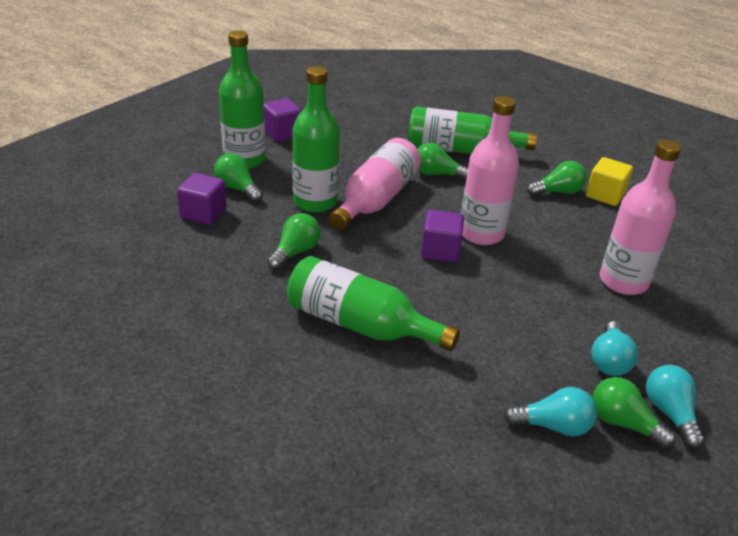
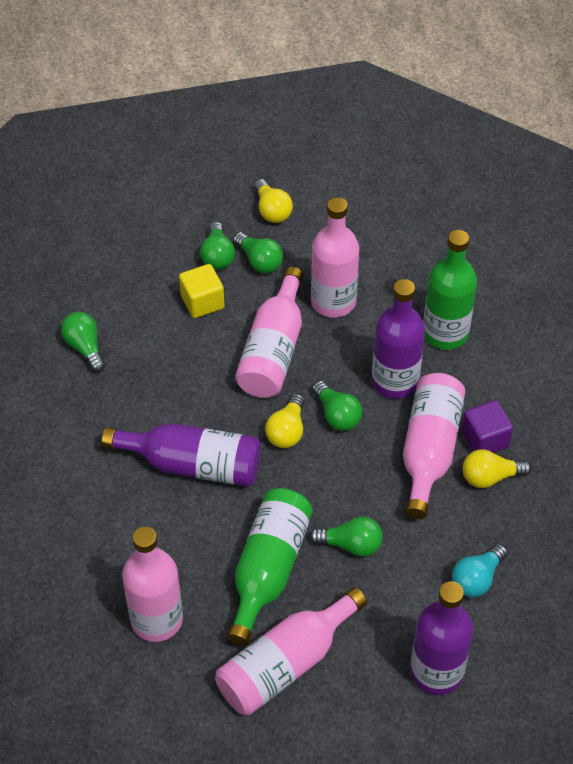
green bottle: 4 -> 2
pink bottle: 3 -> 5
purple bottle: 0 -> 3
purple cube: 3 -> 1
turquoise light bulb: 3 -> 1
yellow light bulb: 0 -> 3

